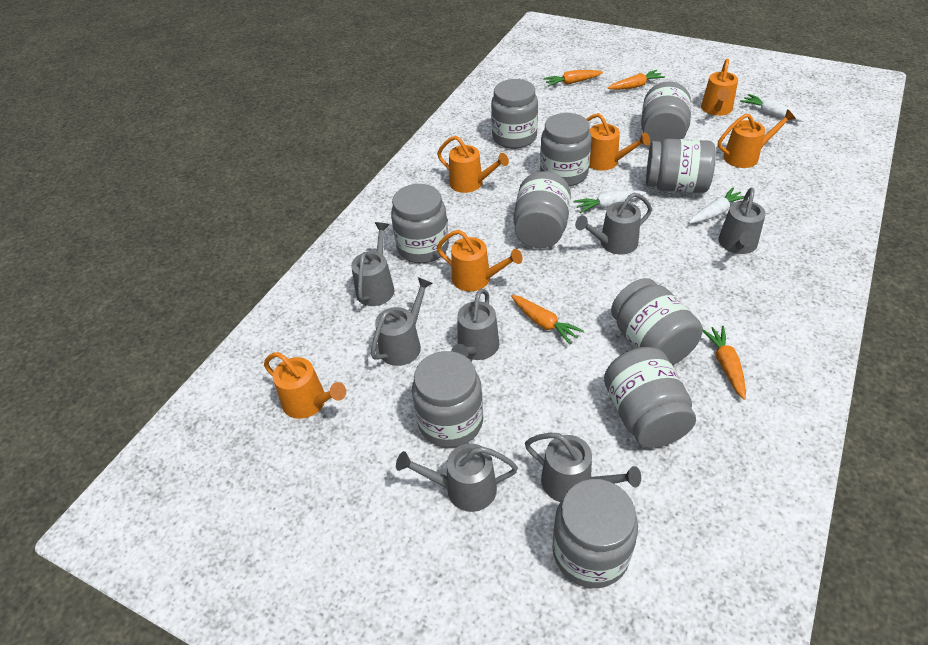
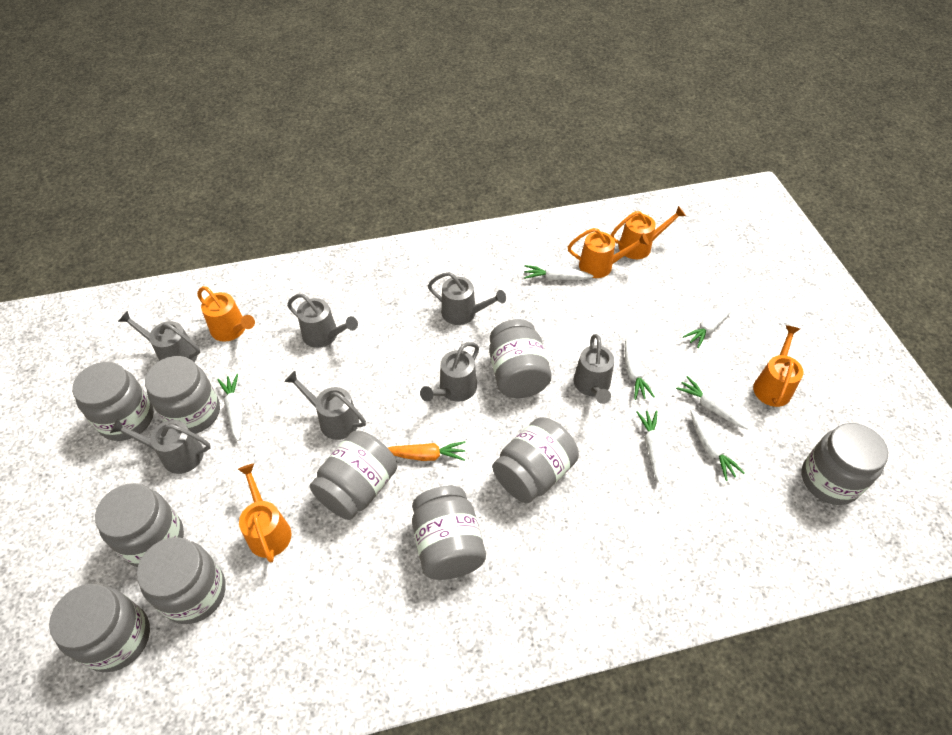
orange carrot: 4 -> 1
orange watering can: 6 -> 5
white carrot: 3 -> 7

